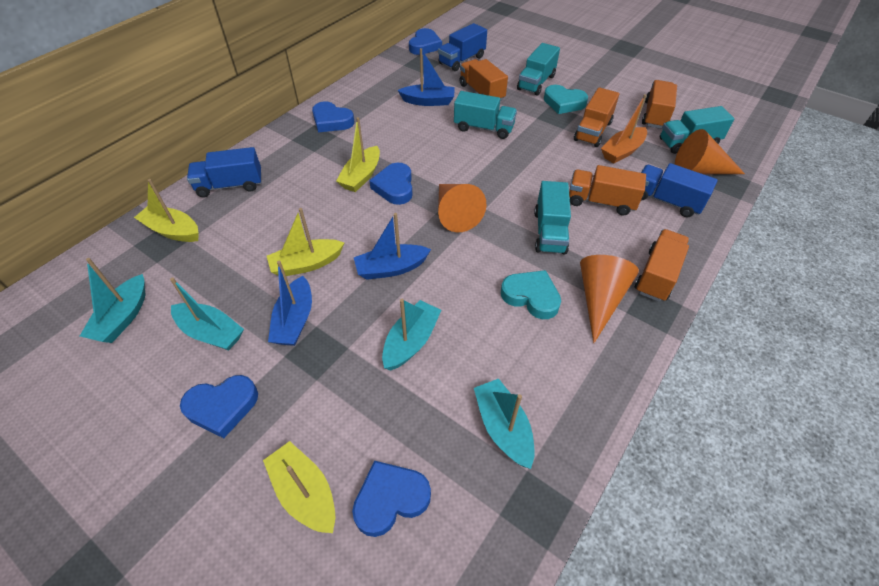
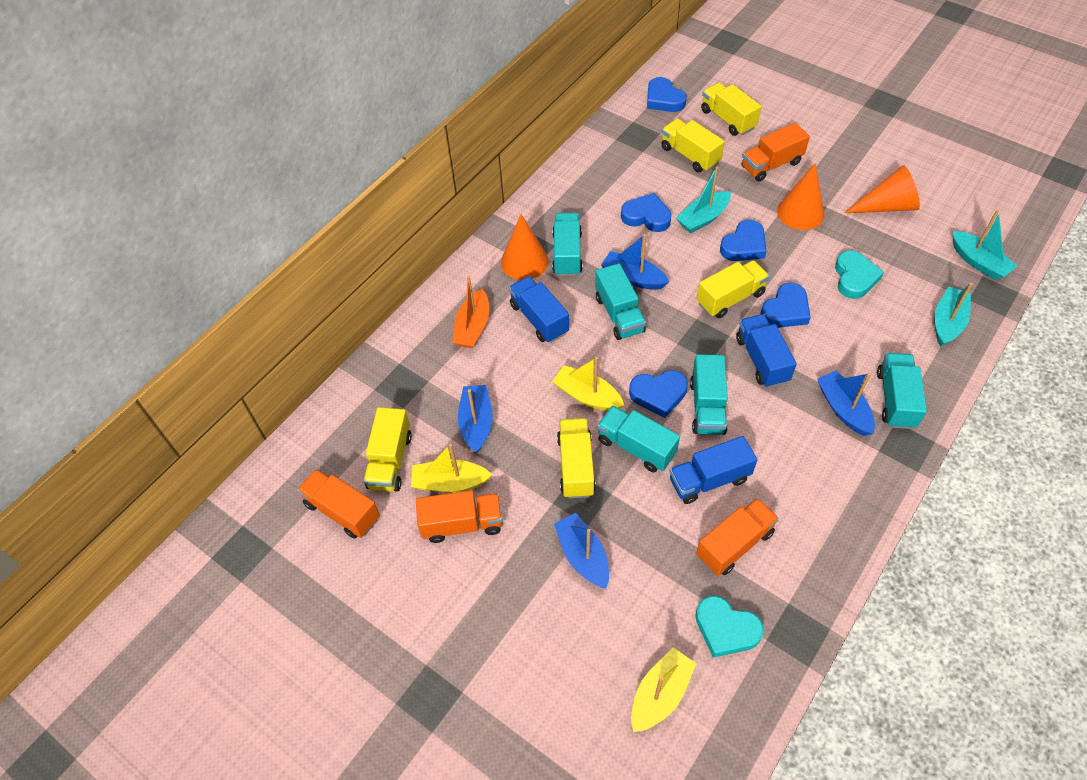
blue boat: 3 -> 4
orange truck: 5 -> 4
turquoise boat: 4 -> 3
turquoise truck: 4 -> 5
yellow boat: 4 -> 3
yellow truck: 0 -> 5

